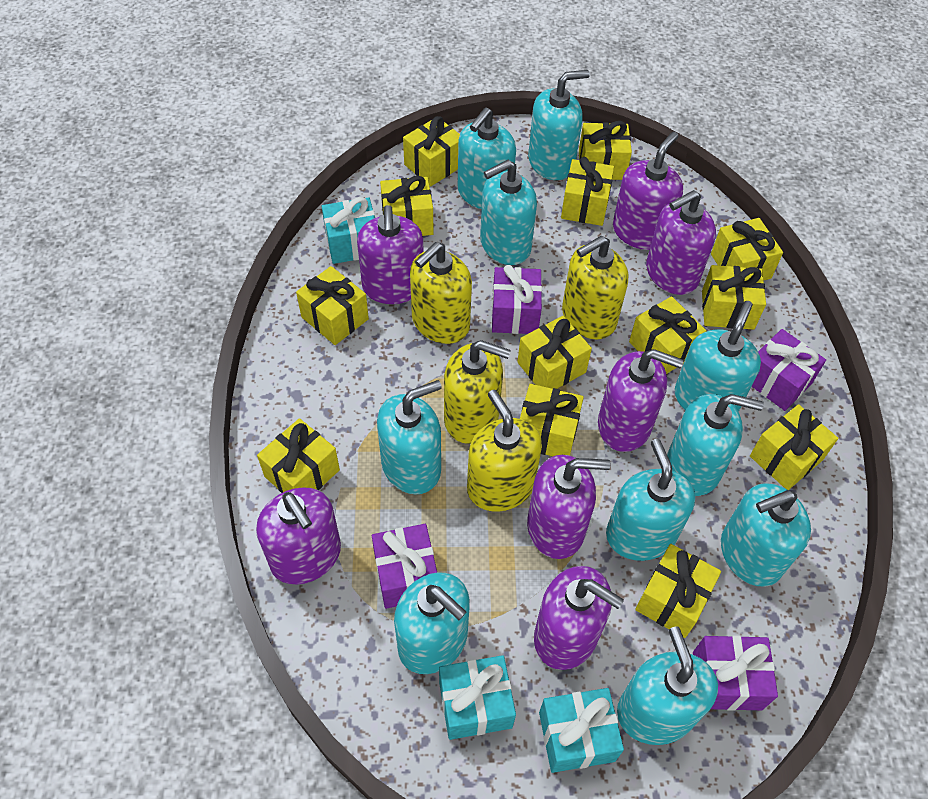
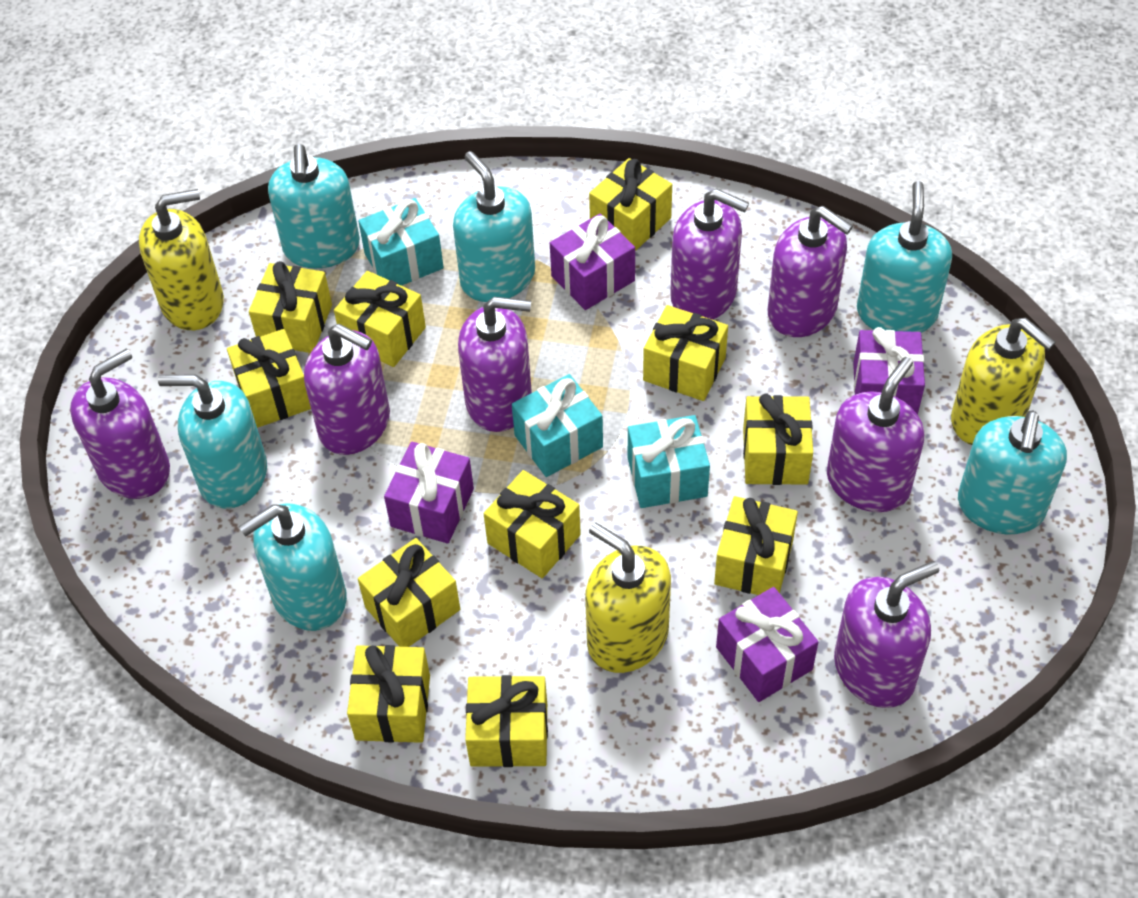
turquoise soap dispenser: 10 -> 6
yellow gift: 13 -> 11
yellow soap dispenser: 4 -> 3

